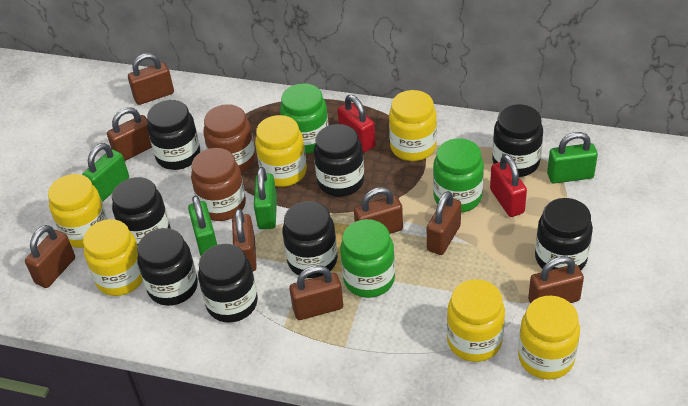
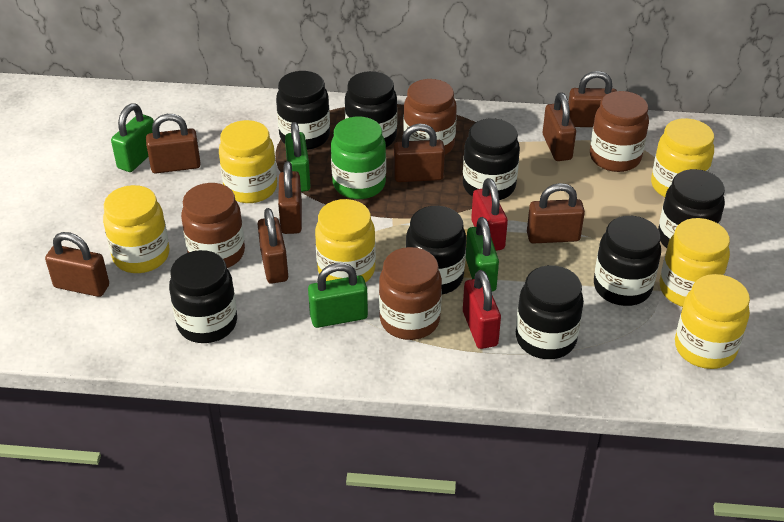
brown jar: 2 -> 4
green jar: 3 -> 1

